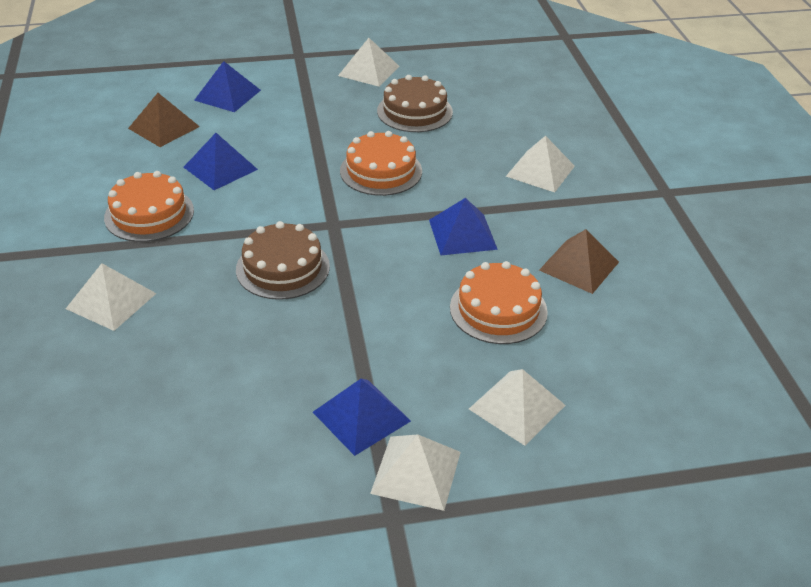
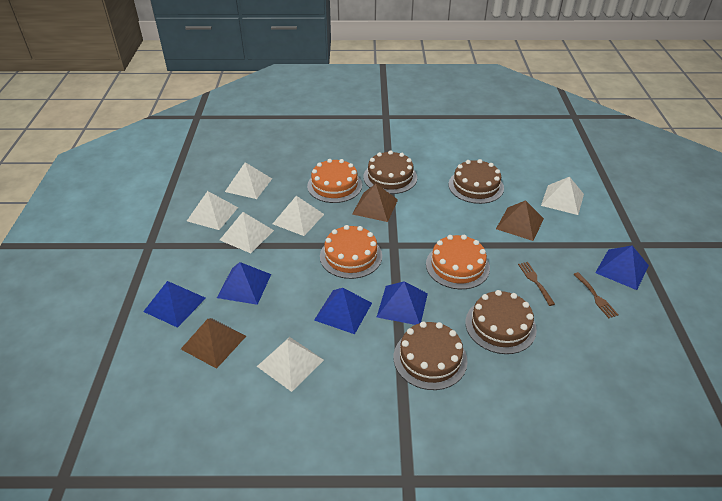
blue pyramid: 4 -> 5
brown cake: 2 -> 4
brown fork: 0 -> 2
brown pyramid: 2 -> 3
white pyramid: 5 -> 6

